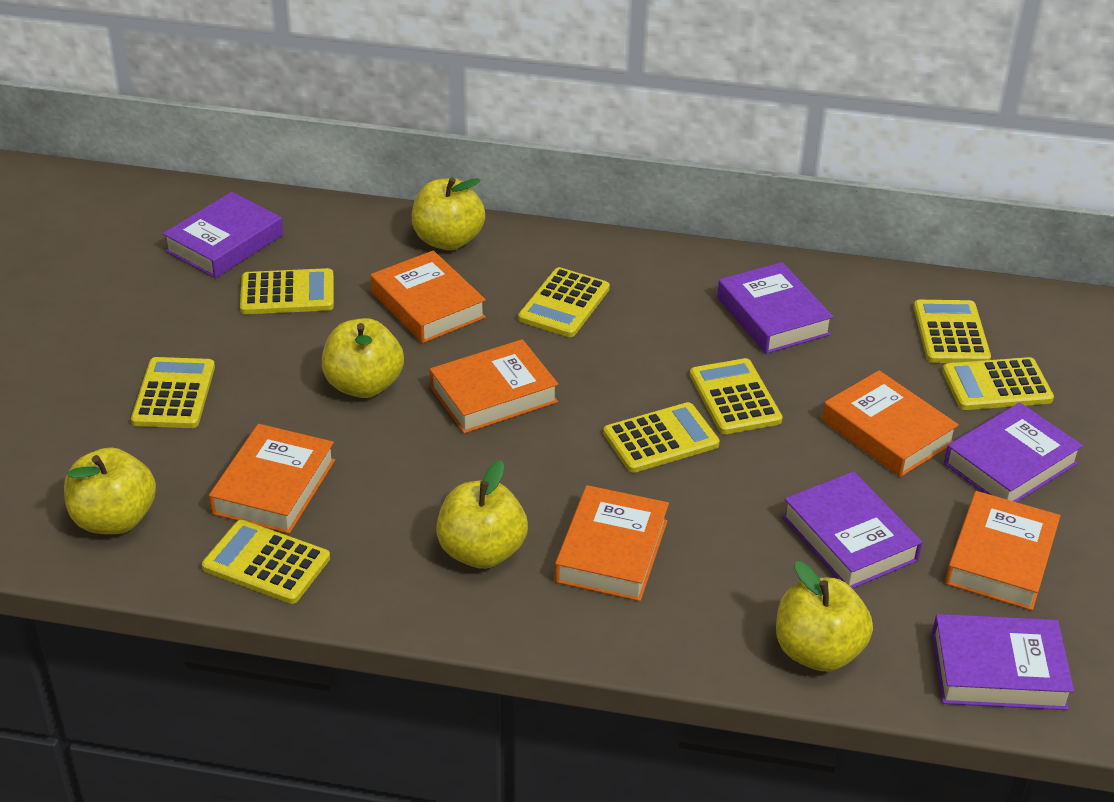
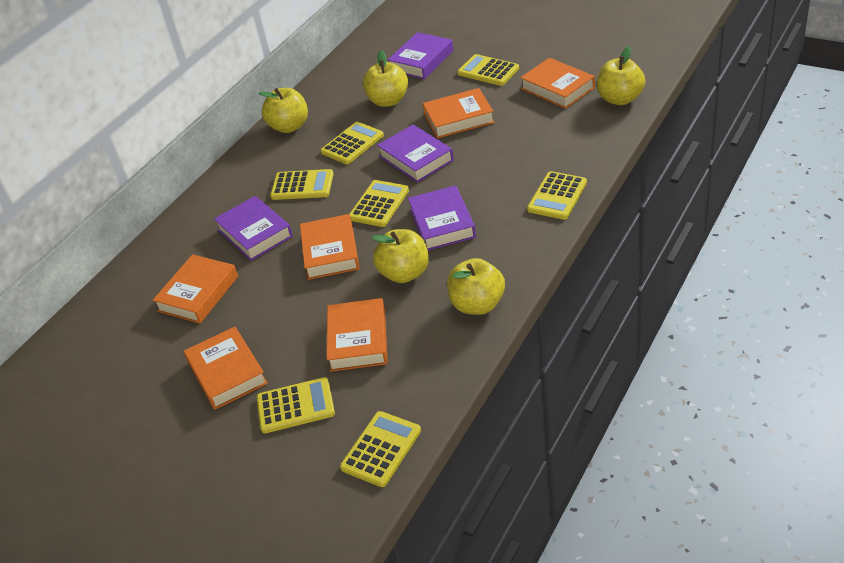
purple book: 5 -> 4
yellow calculator: 8 -> 7

